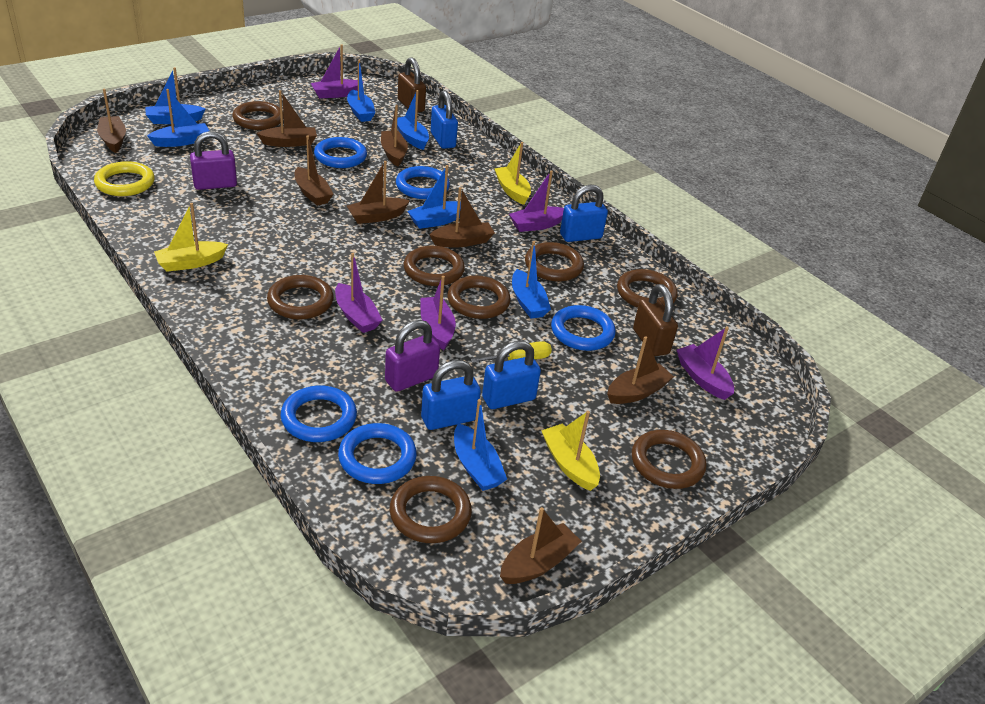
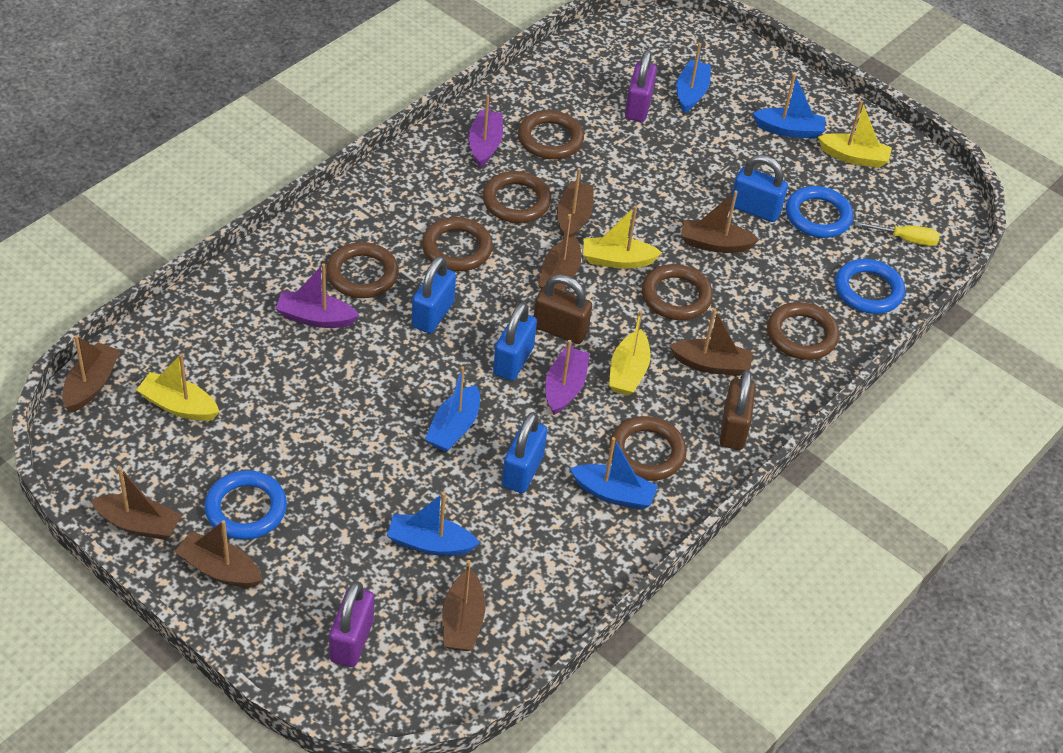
blue boat: 7 -> 5
blue ring: 5 -> 3
brown ring: 8 -> 7
purple boat: 5 -> 3
yellow boat: 3 -> 4
yellow ring: 1 -> 0

